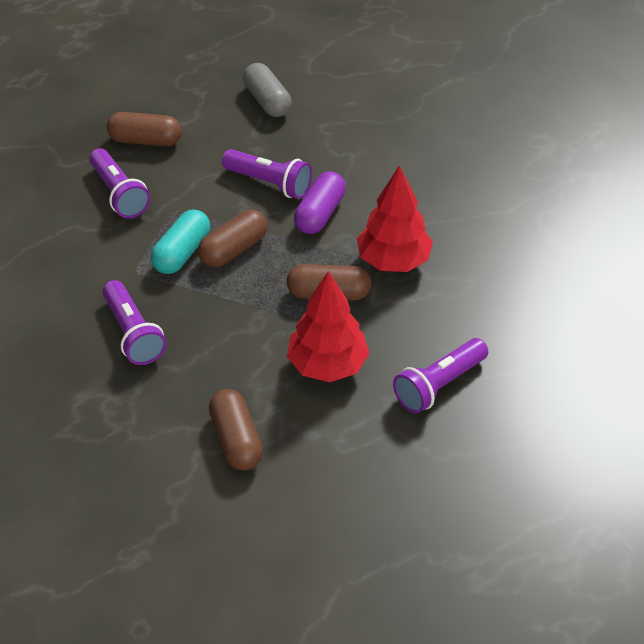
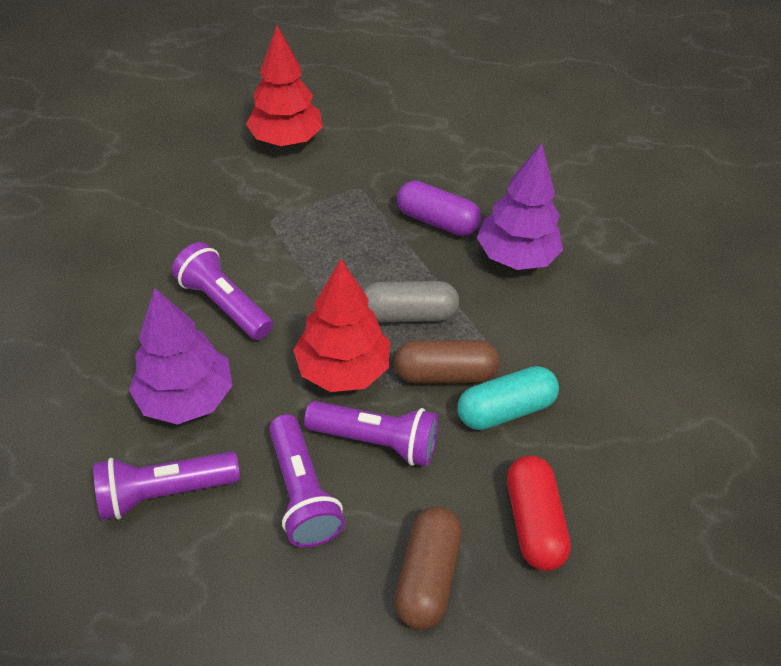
brown capsule: 4 -> 2
purple tree: 0 -> 2
red capsule: 0 -> 1

